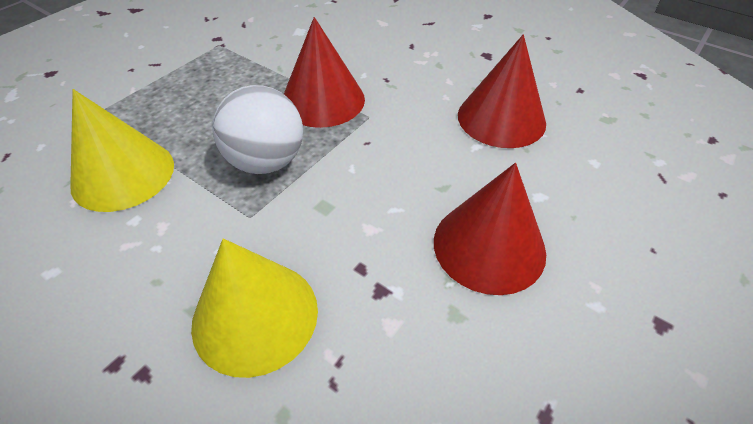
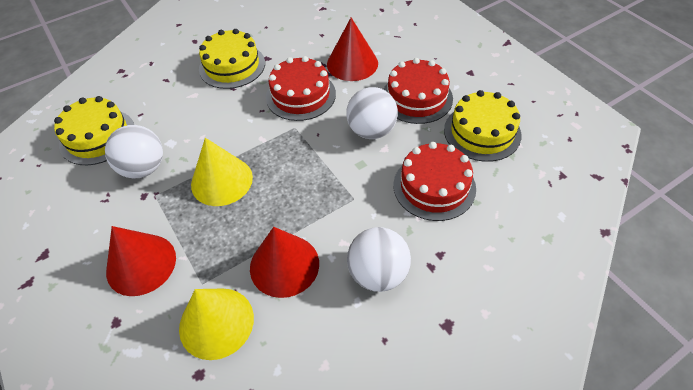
red cake: 0 -> 3
white ball: 1 -> 3
yellow cake: 0 -> 3

